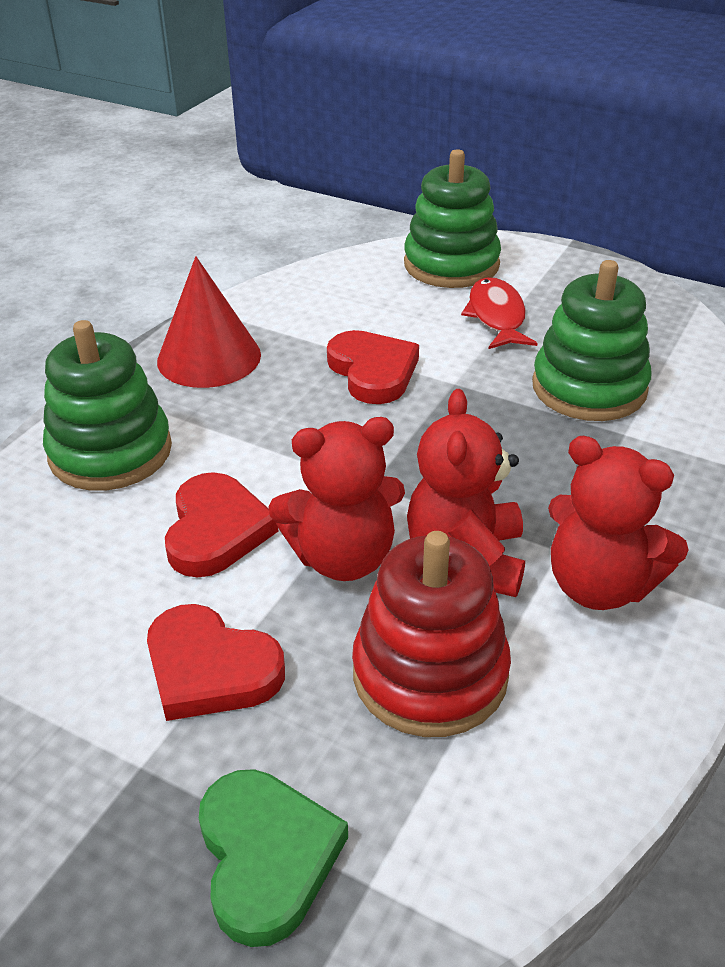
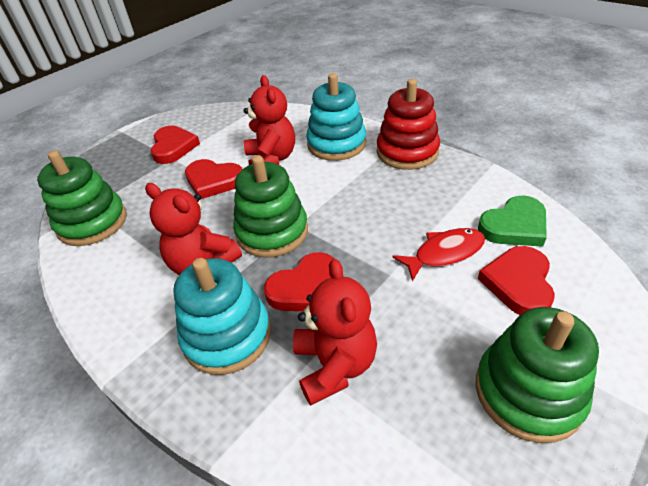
red cone: 1 -> 0
red heart: 3 -> 4
turquoise stacking toy: 0 -> 2

